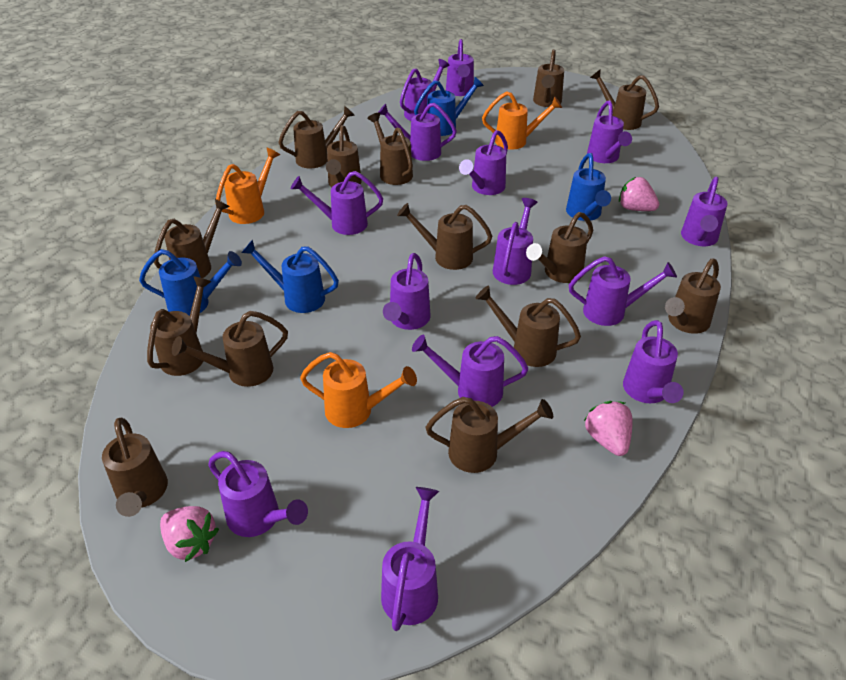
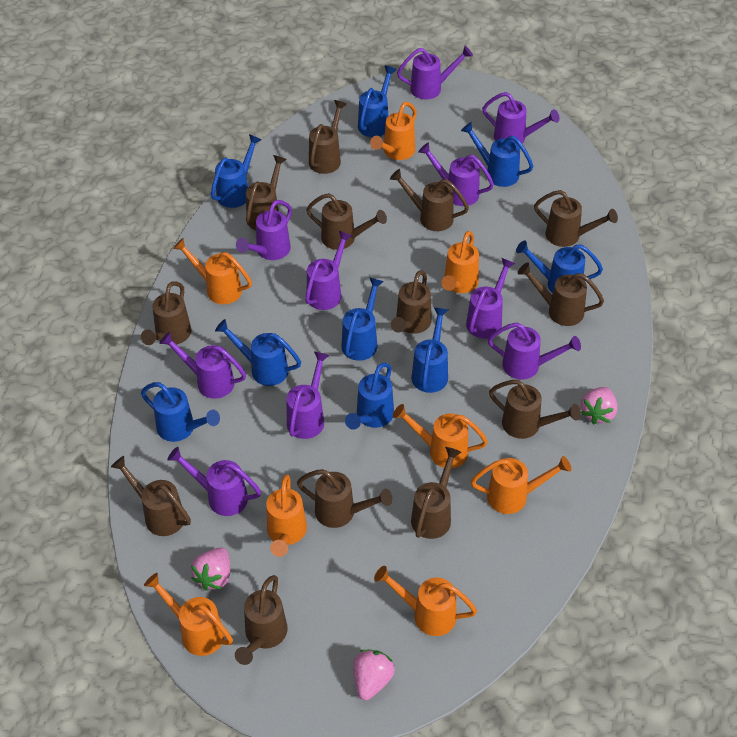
blue watering can: 4 -> 9
brown watering can: 14 -> 13
orange watering can: 3 -> 8
purple watering can: 14 -> 10

